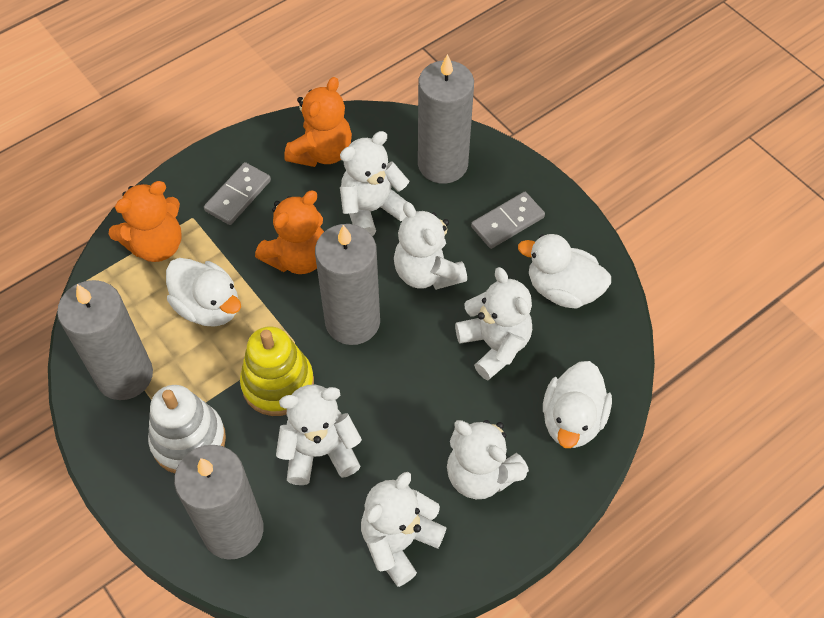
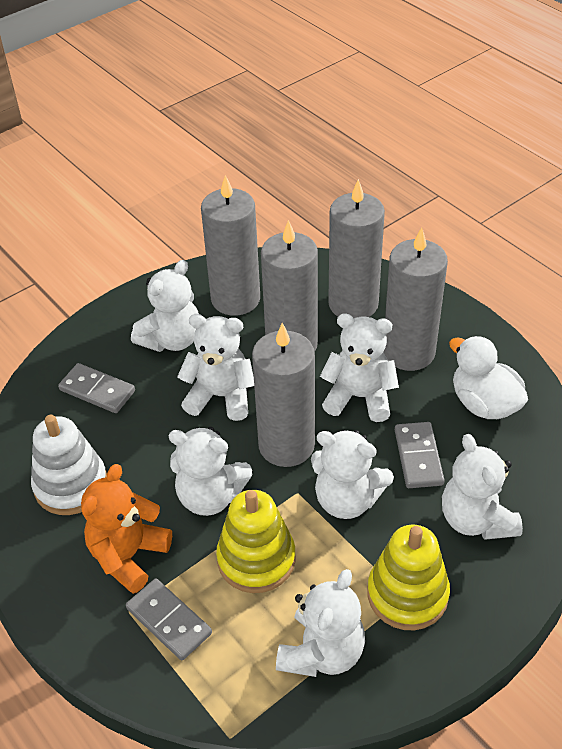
grey candle: 4 -> 5
grey domino: 2 -> 3
orange teddy bear: 3 -> 1
white duck: 3 -> 1
white teddy bear: 6 -> 7
yellow stacking toy: 1 -> 2

